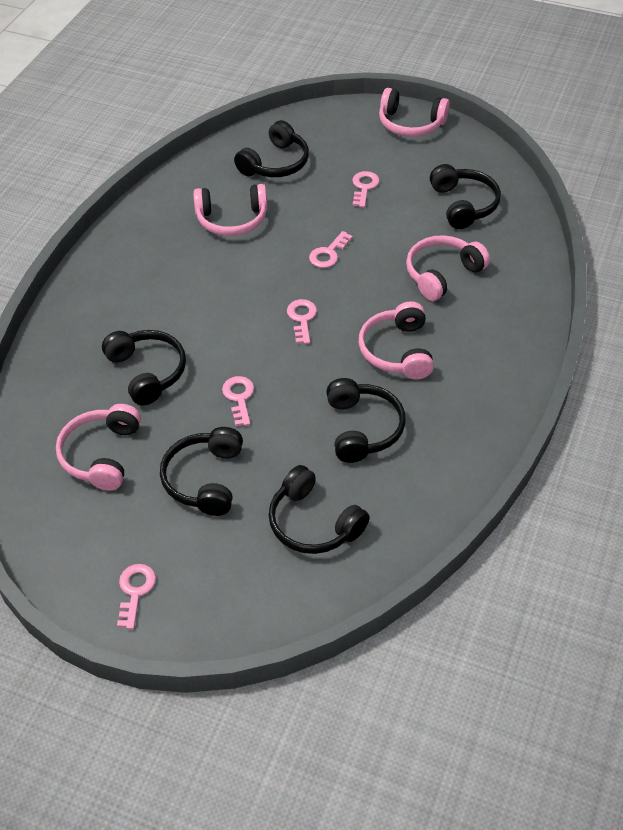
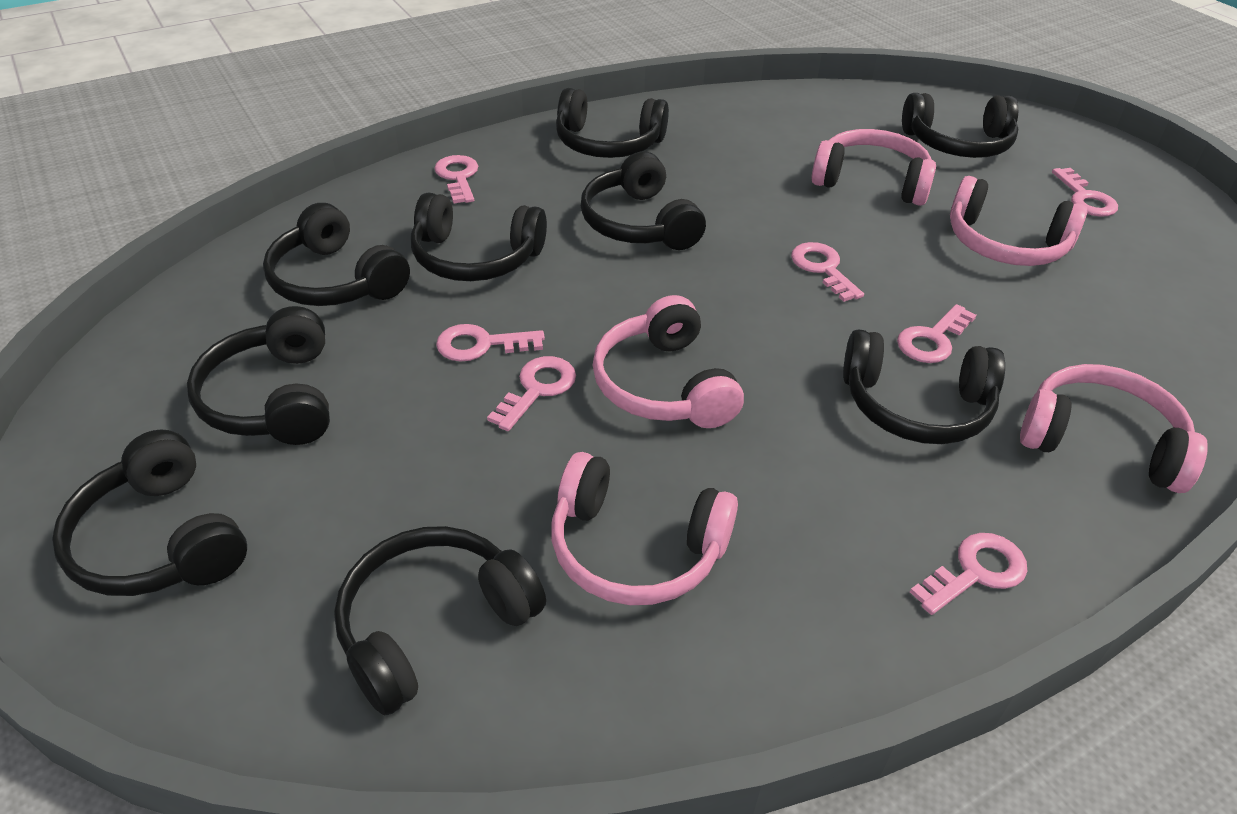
black headphones: 6 -> 9
pink key: 5 -> 7

